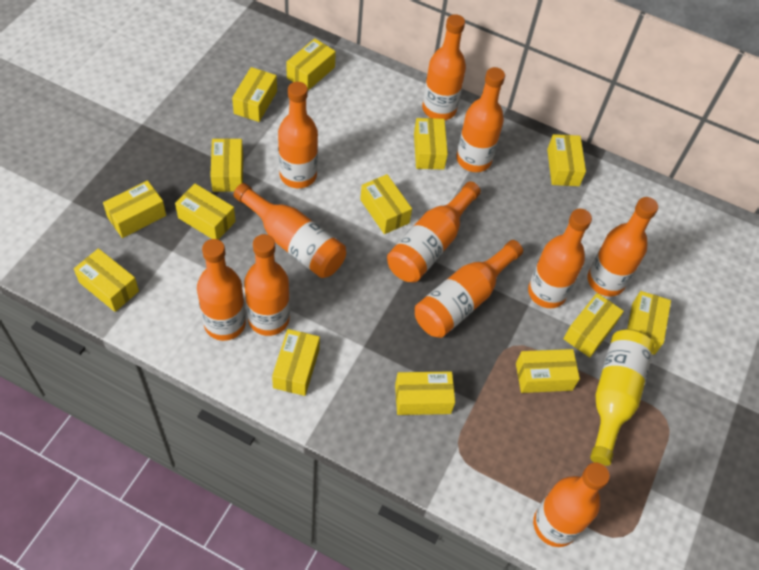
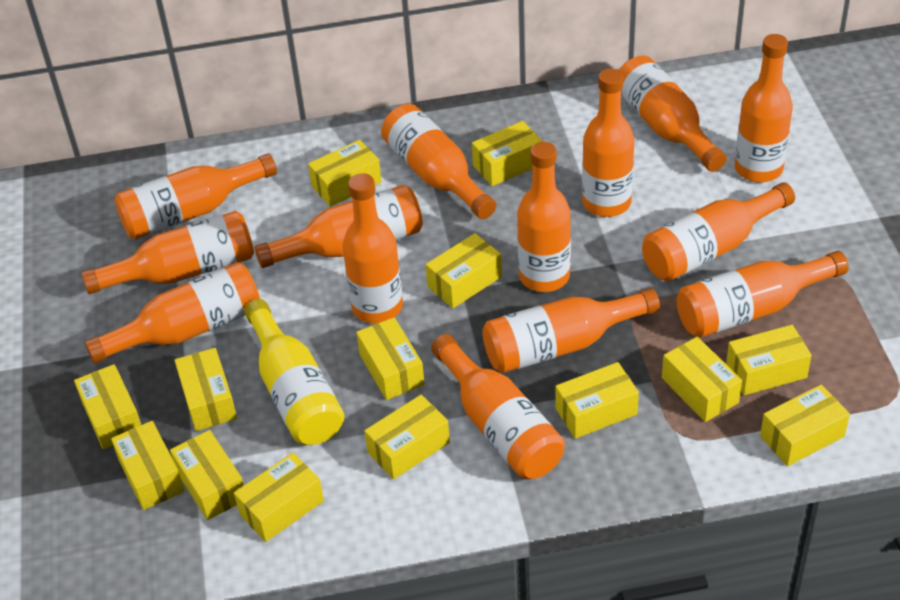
orange bottle: 11 -> 14

